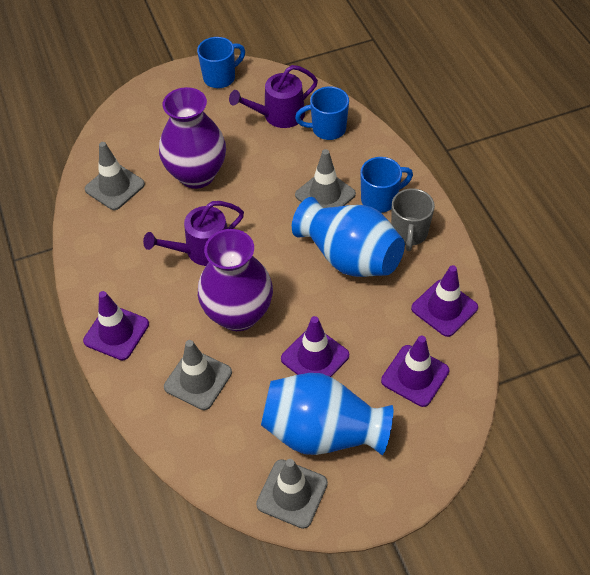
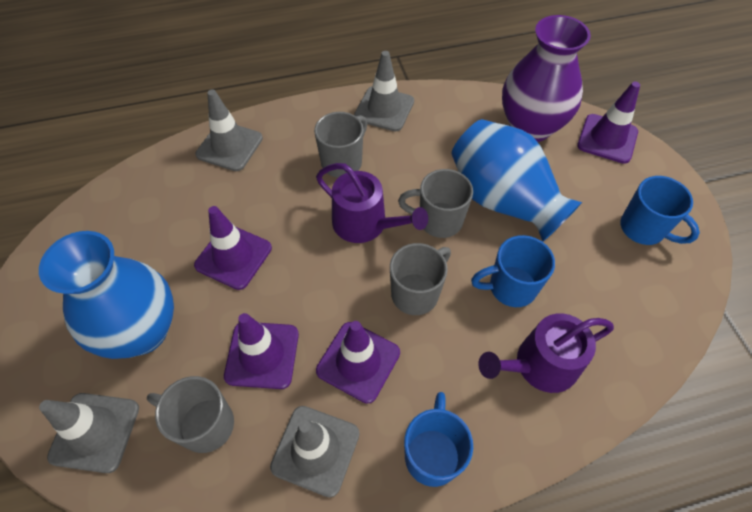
grey mug: 1 -> 4
purple vase: 2 -> 1

